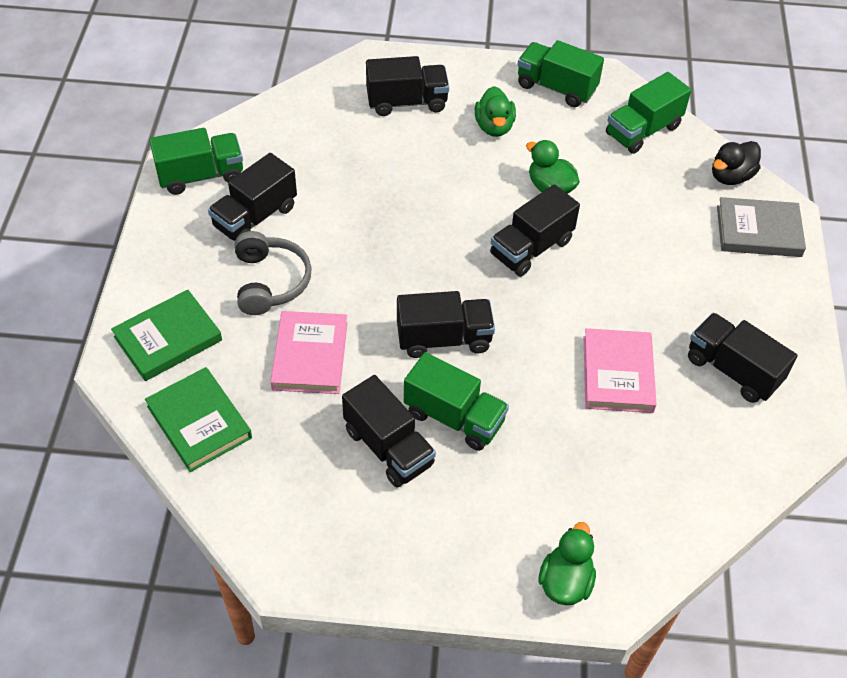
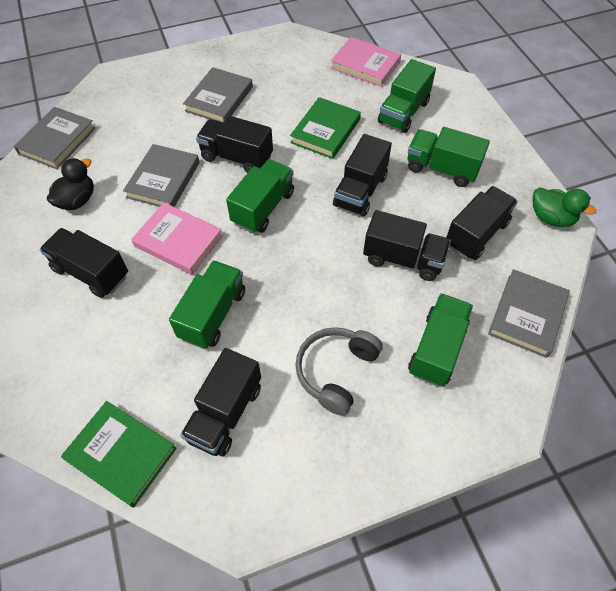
green duck: 3 -> 1
green truck: 4 -> 5
grey book: 1 -> 4

